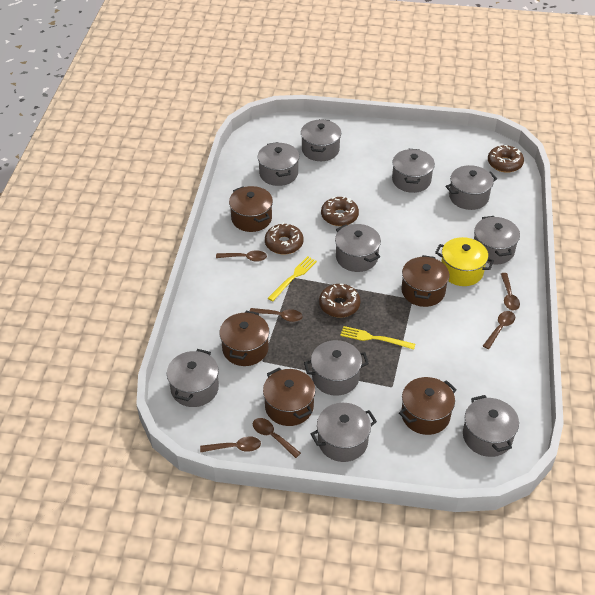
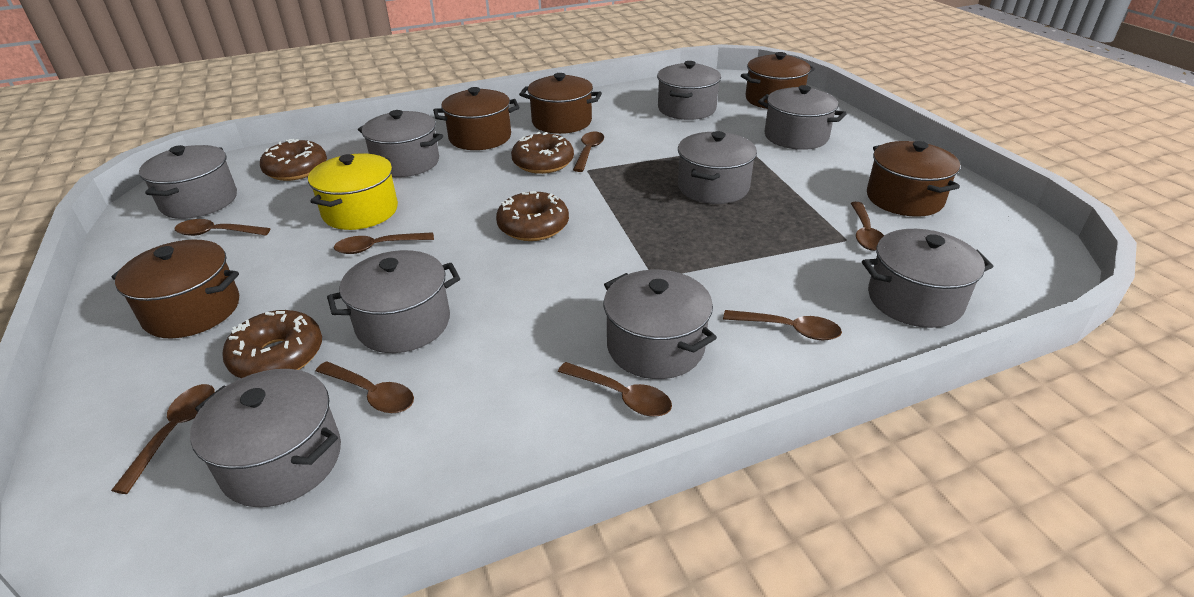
brown spoon: 6 -> 8
grey pot: 10 -> 9
yellow fork: 2 -> 0

